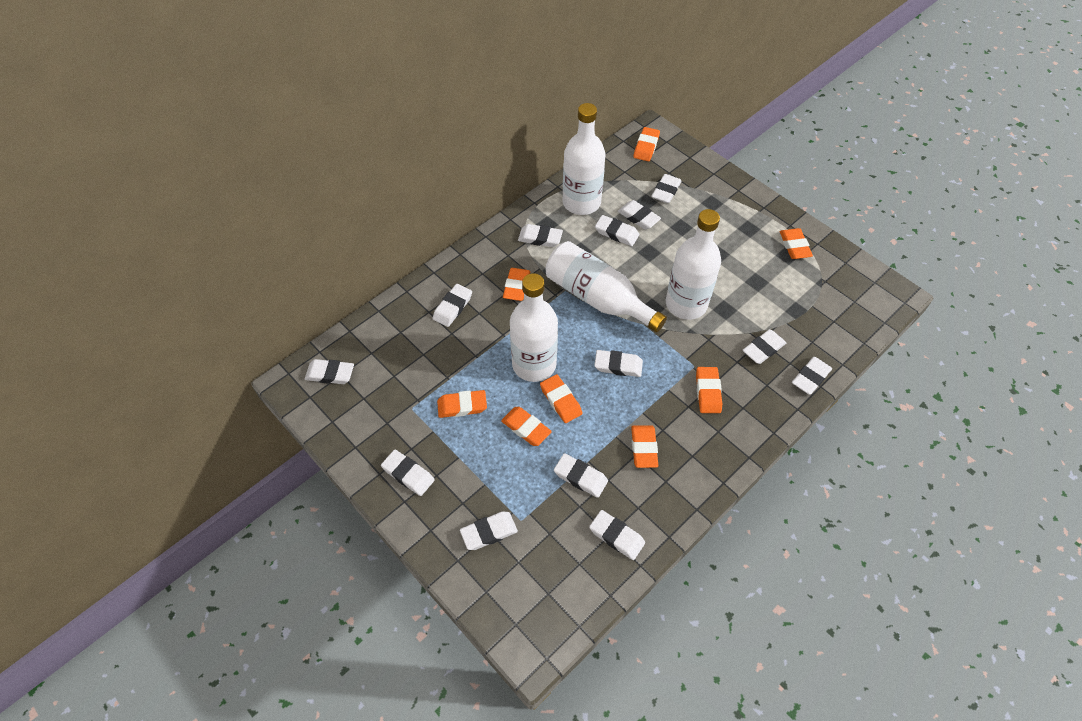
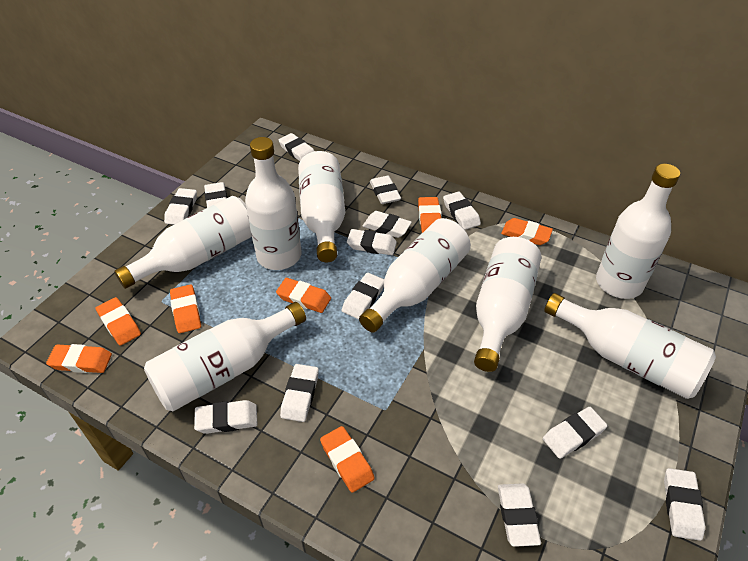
orange eraser: 8 -> 7
white bottle: 4 -> 8

